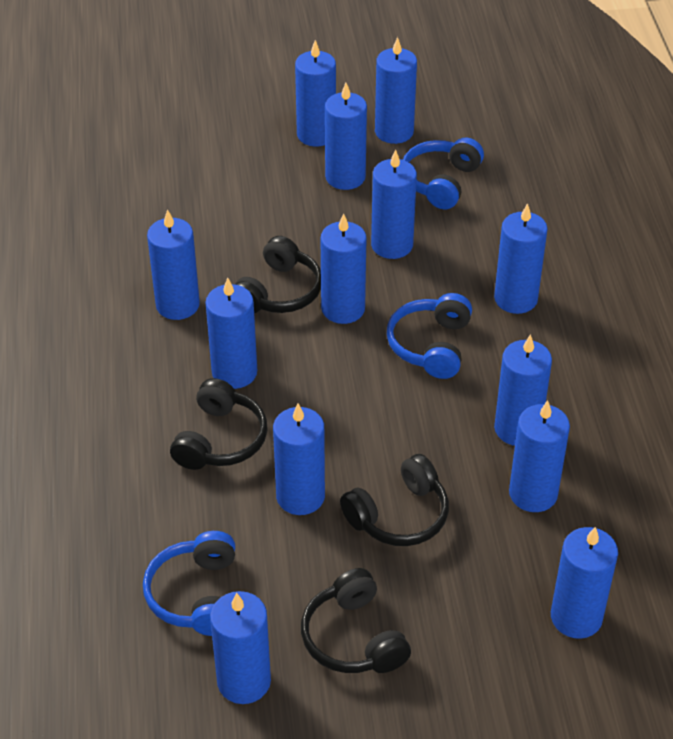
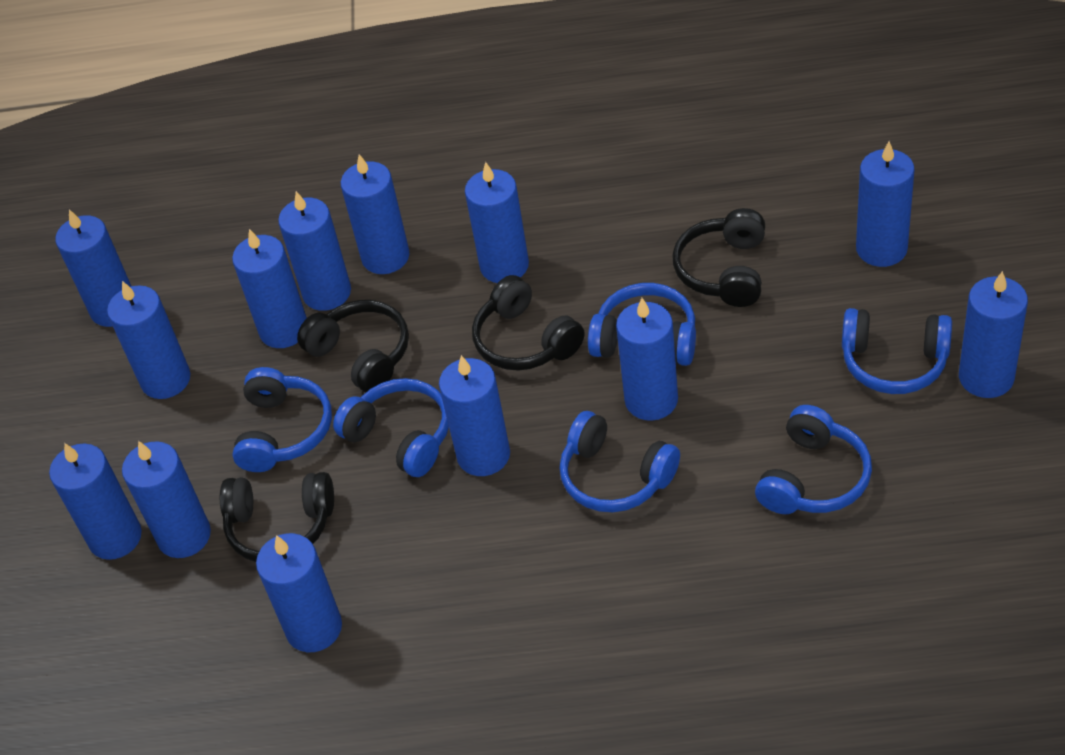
blue headphones: 3 -> 6

